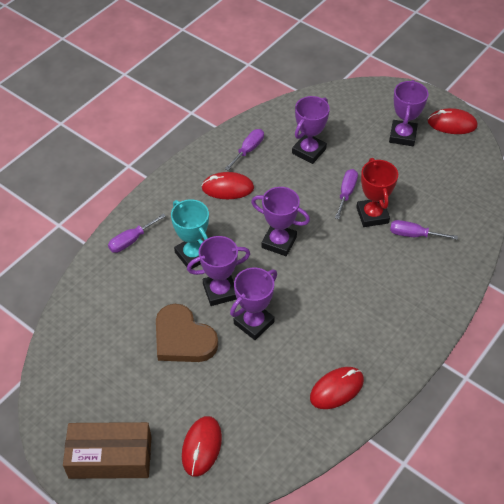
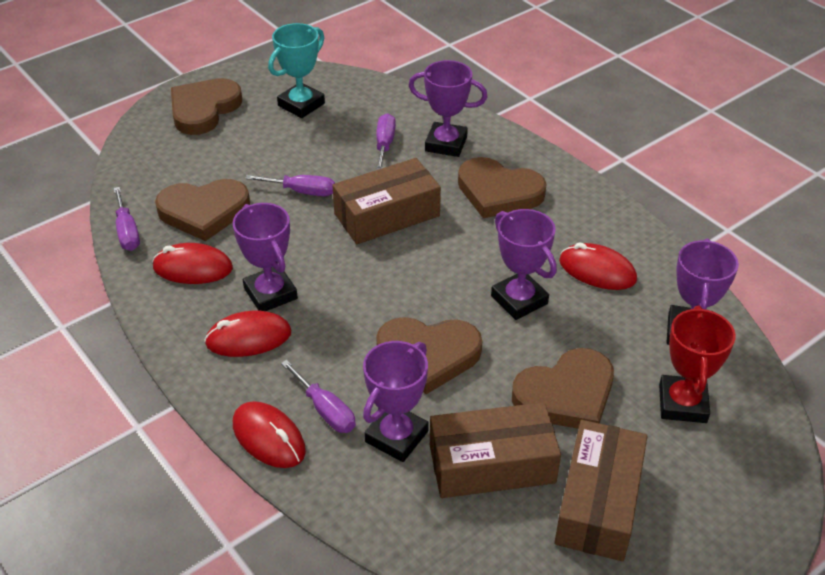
brown box: 1 -> 3
brown heart: 1 -> 5

